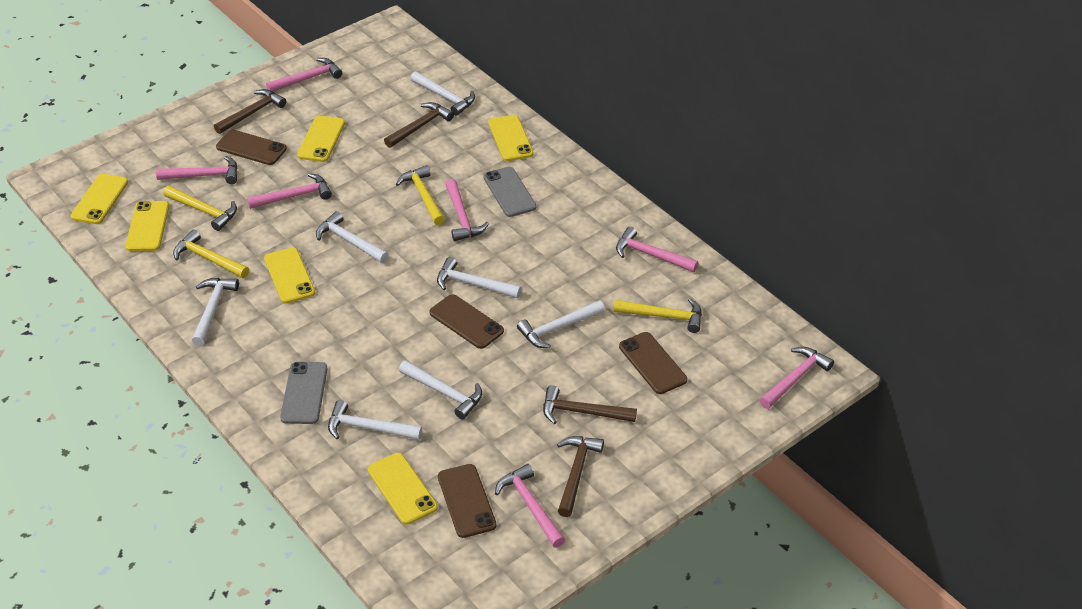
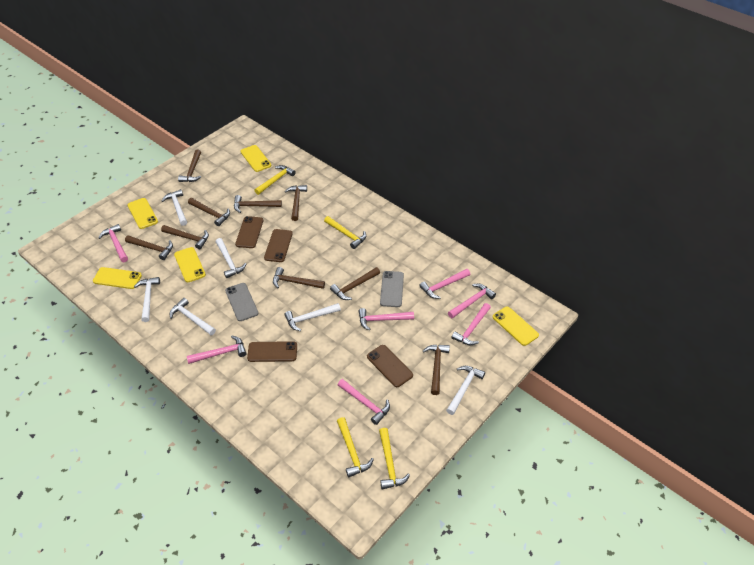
brown hammer: 4 -> 9
white hammer: 7 -> 6
yellow phone: 6 -> 5

